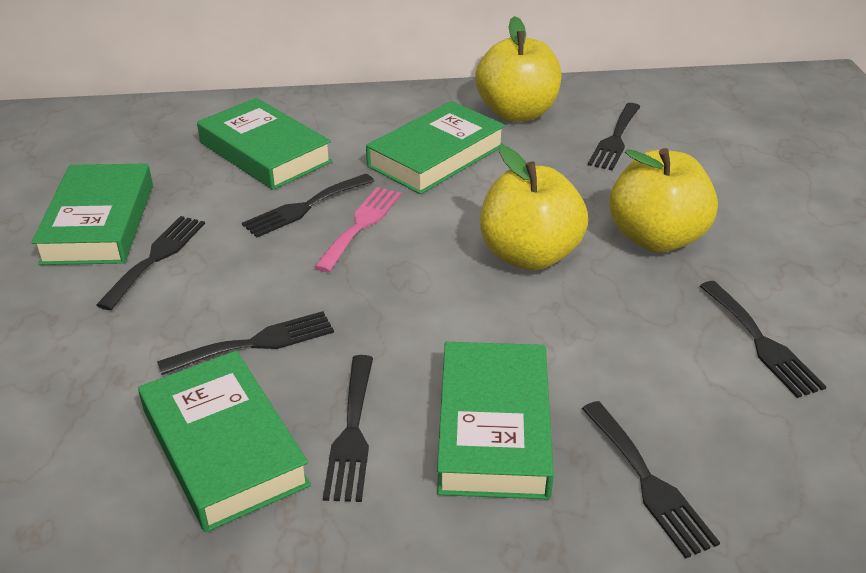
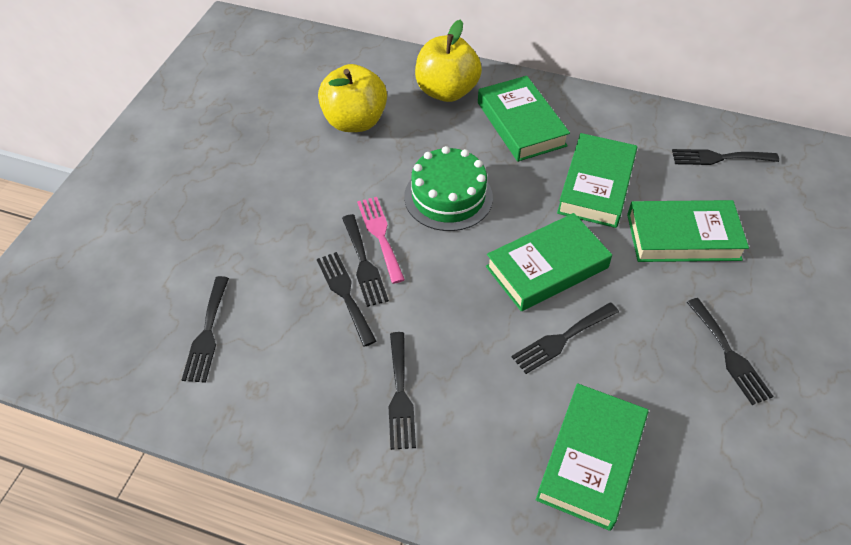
green cake: 0 -> 1
yellow apple: 3 -> 2

